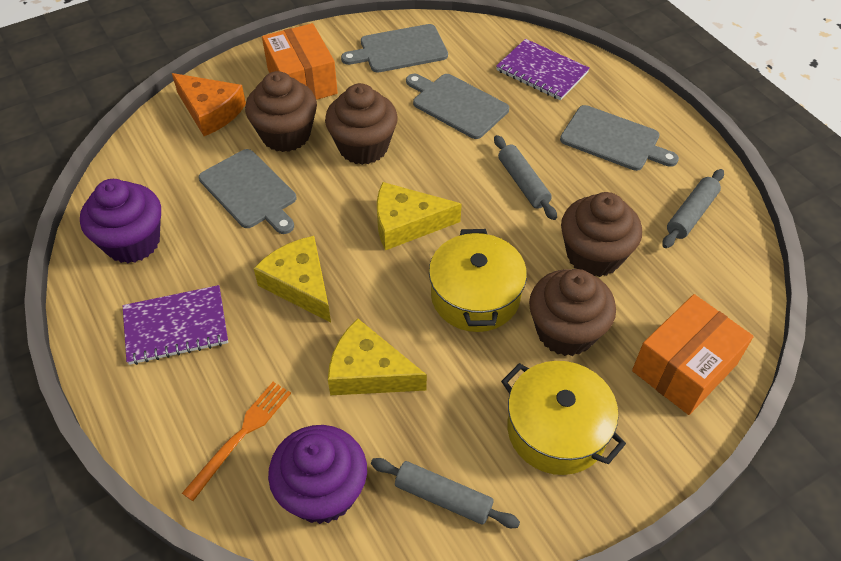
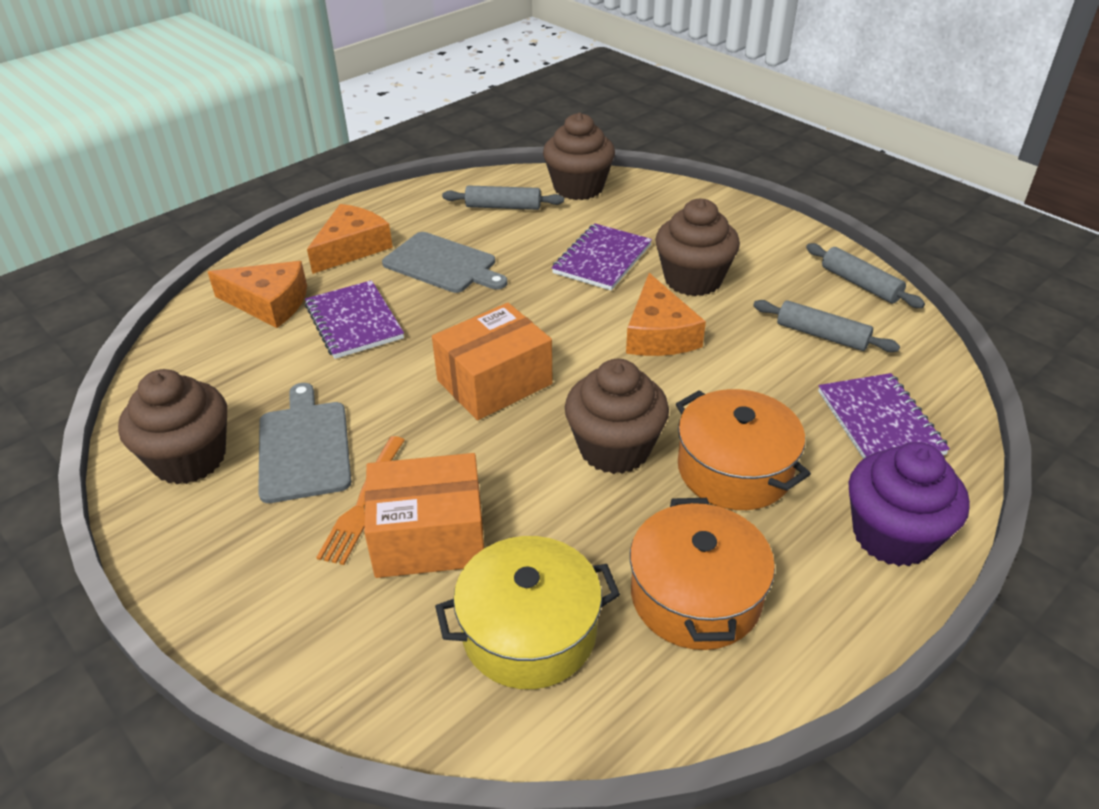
grey cutting board: 4 -> 2
orange cheese: 1 -> 3
orange pot: 0 -> 2
purple cupcake: 2 -> 1
purple notebook: 2 -> 3
yellow cheese: 3 -> 0
yellow pot: 2 -> 1

